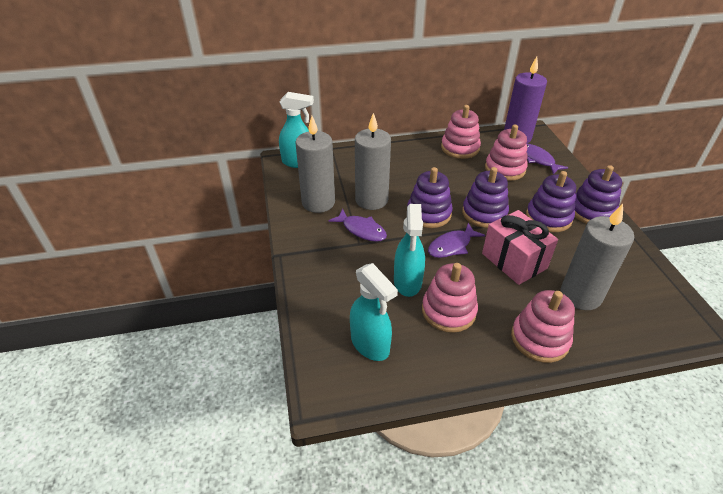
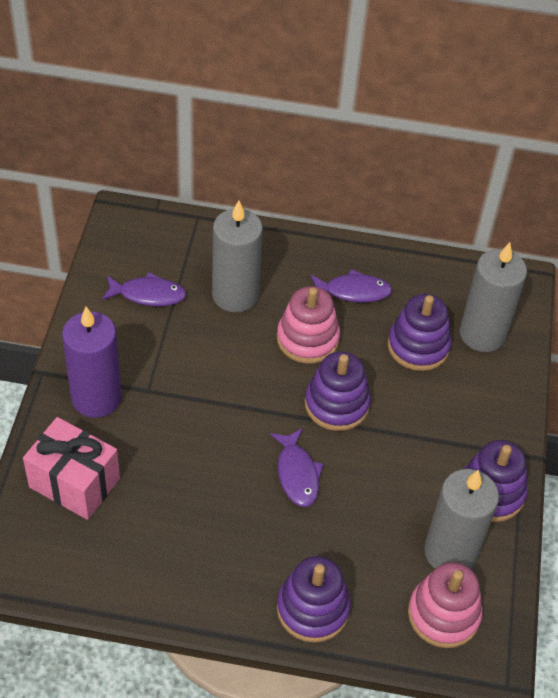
pink stacking toy: 4 -> 2
turquoise spray bottle: 3 -> 0

